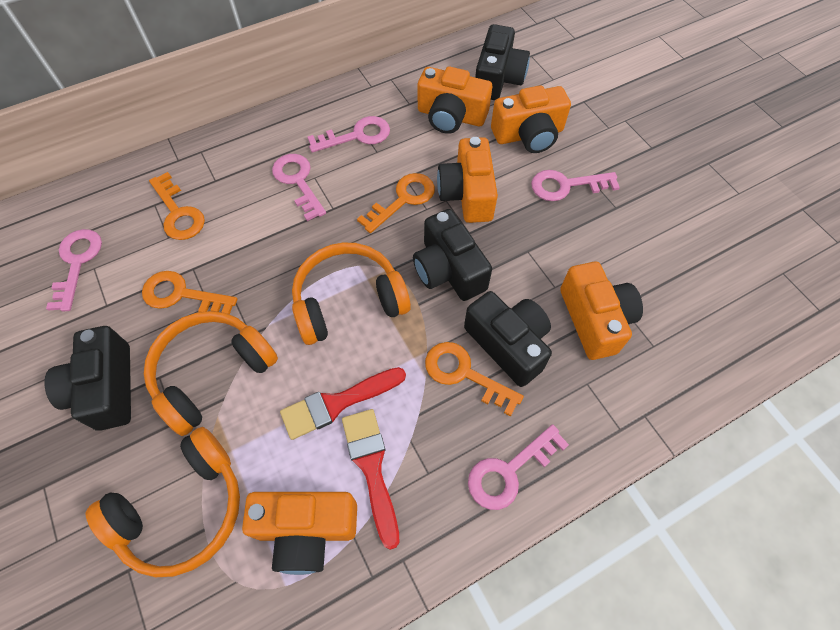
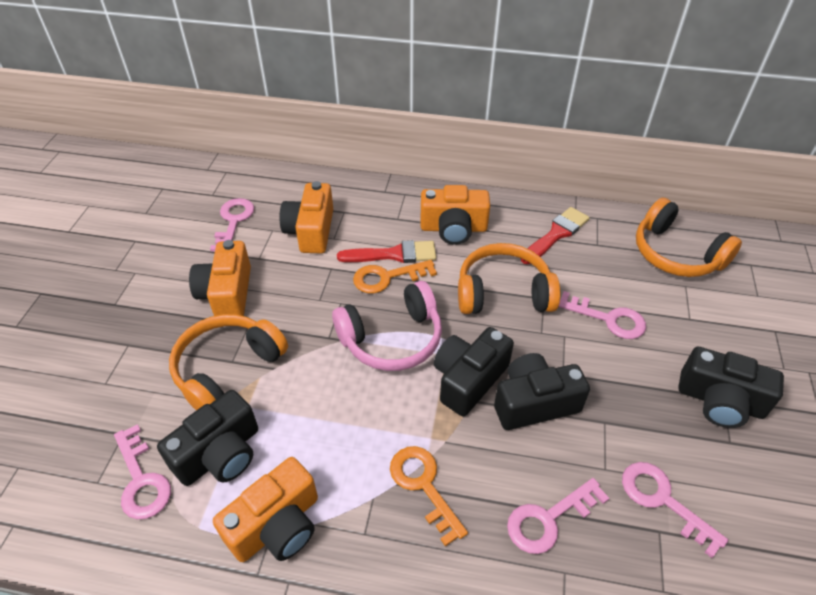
orange camera: 5 -> 4
orange key: 4 -> 2
pink headphones: 0 -> 1

